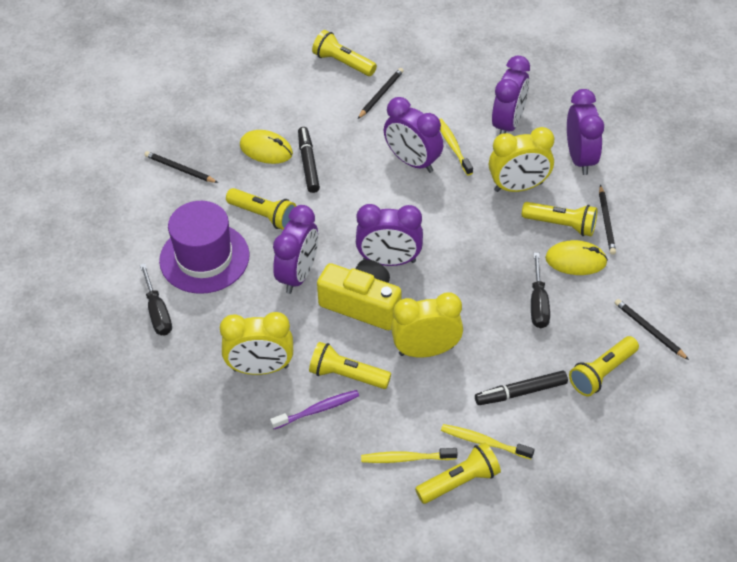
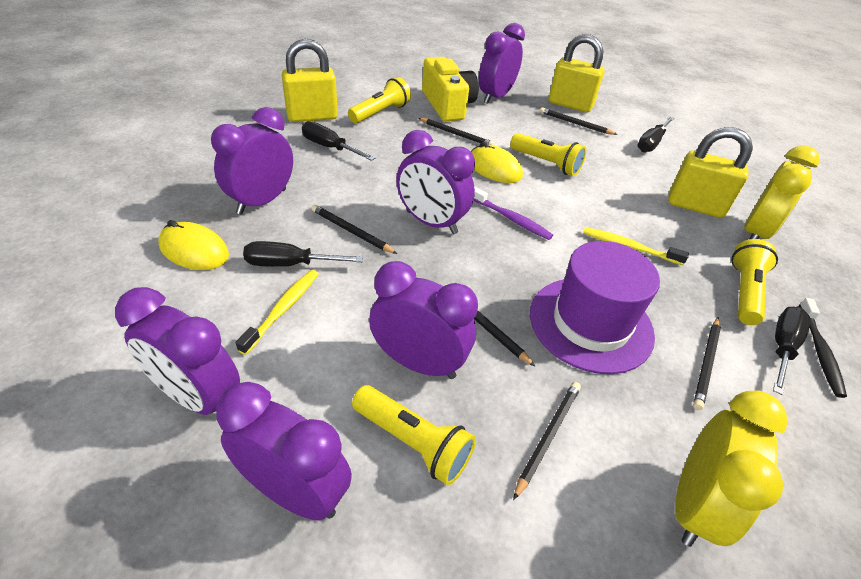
black marker: 2 -> 0
black pencil: 4 -> 6
black screwdriver: 2 -> 4
black toothbrush: 0 -> 1
purple clock: 5 -> 6
yellow clock: 3 -> 2
yellow flashlight: 6 -> 4
yellow padlock: 0 -> 3
yellow toothbrush: 3 -> 2

